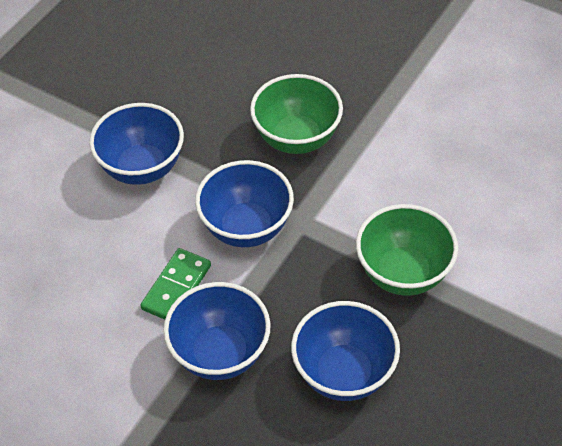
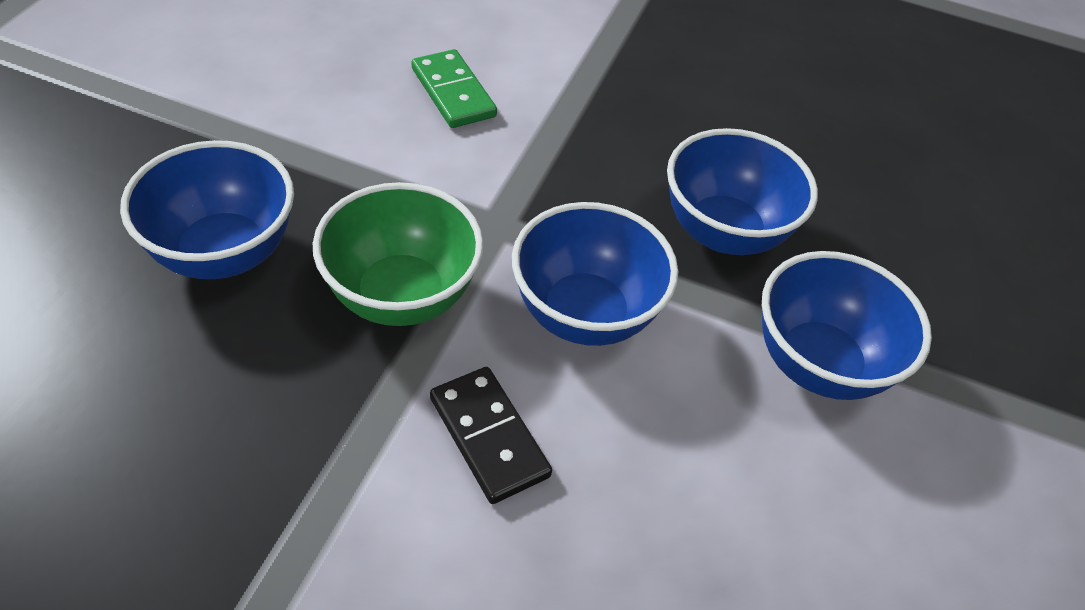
black domino: 0 -> 1
green bowl: 2 -> 1

